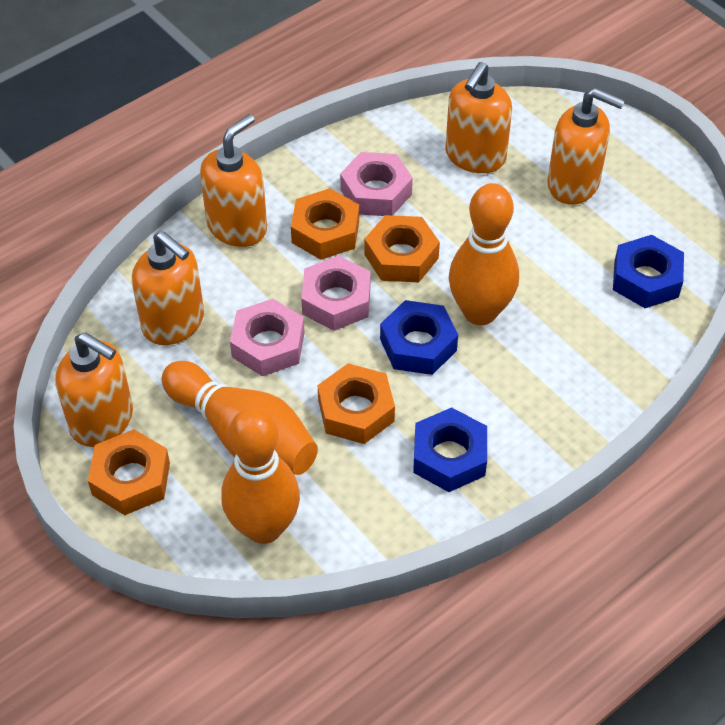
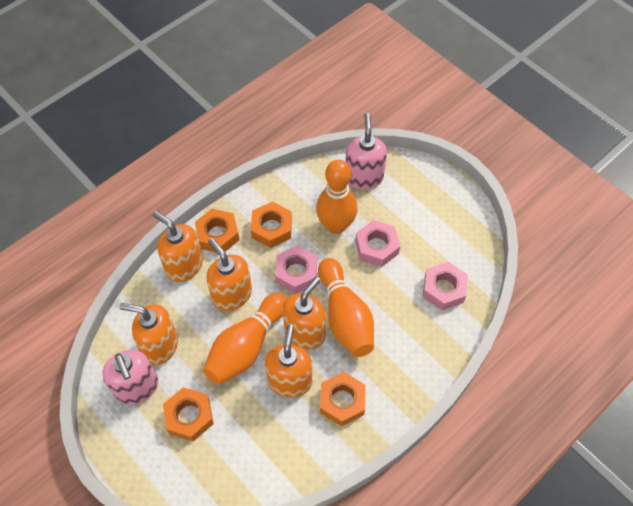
blue nut: 3 -> 0
pink soap dispenser: 0 -> 2

